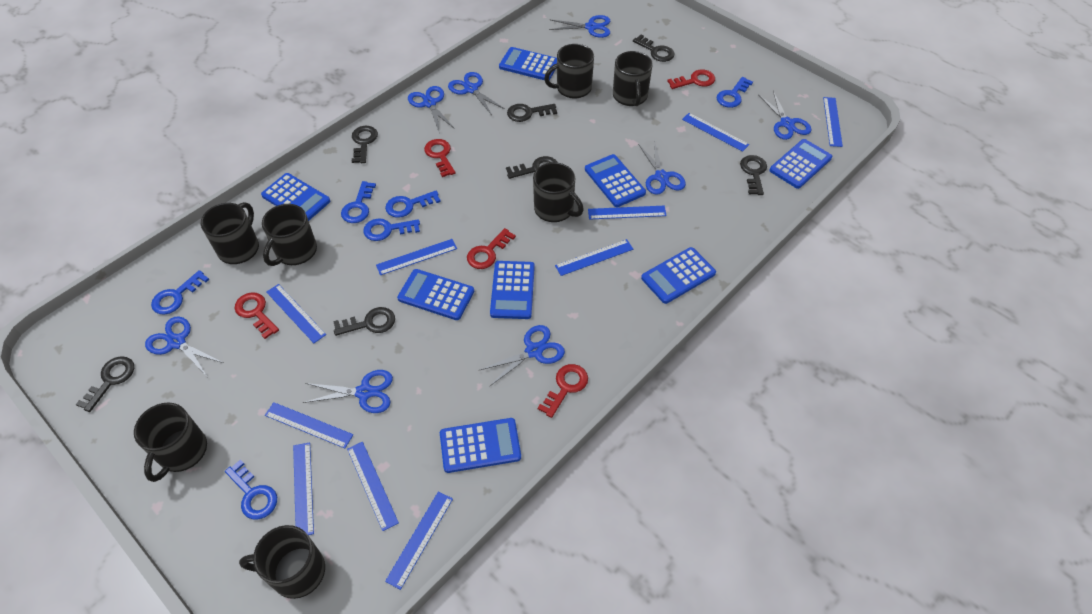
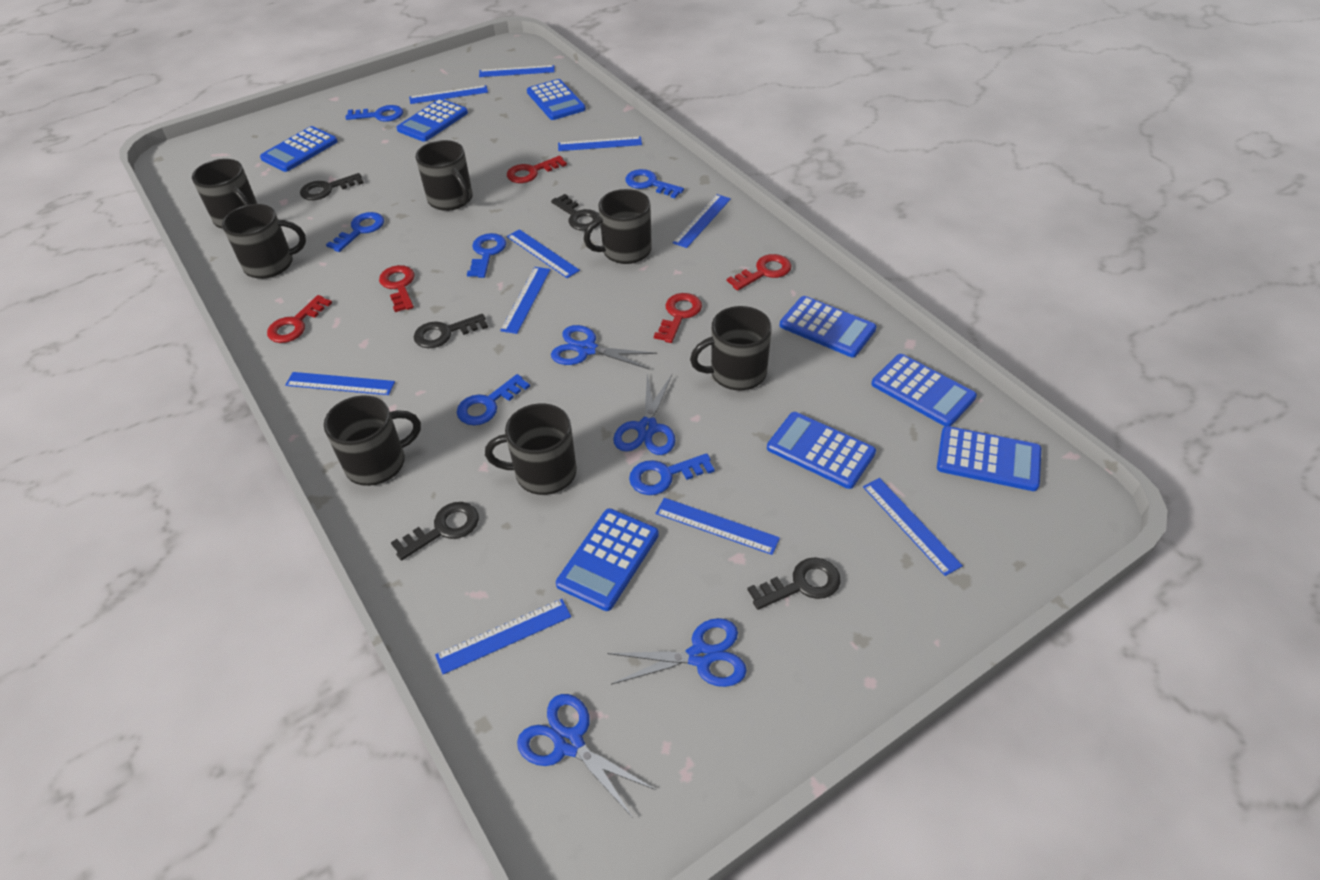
black key: 7 -> 5
blue scissors: 8 -> 4

